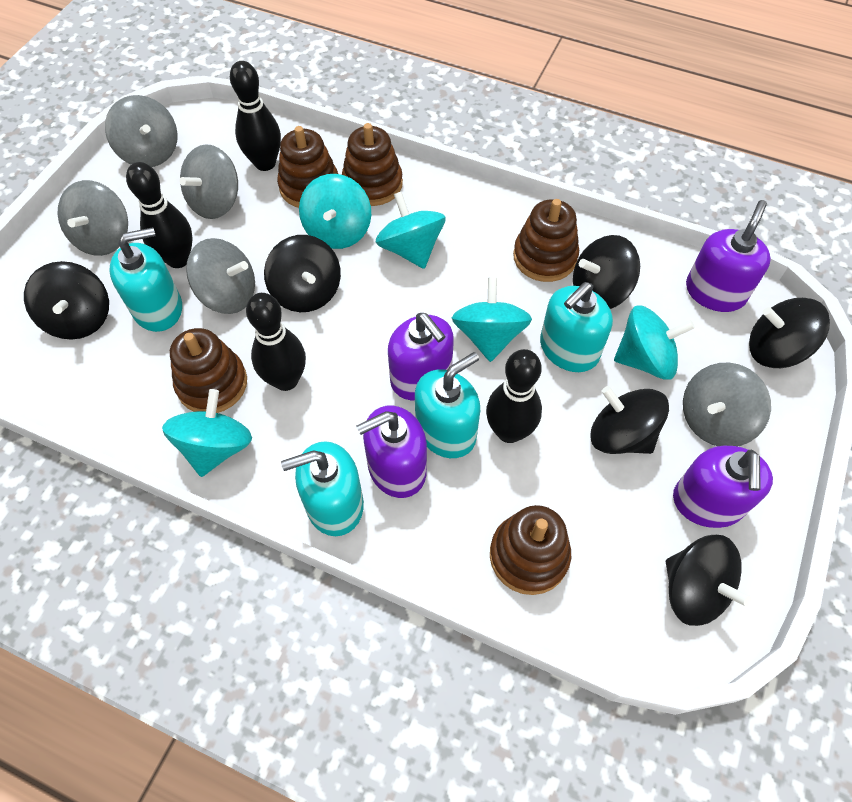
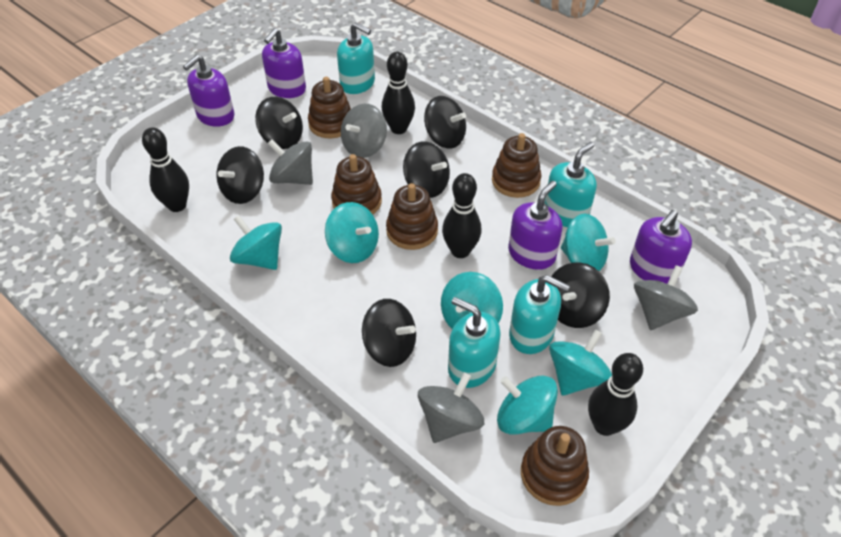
grey spinning top: 5 -> 4
turquoise spinning top: 5 -> 6

